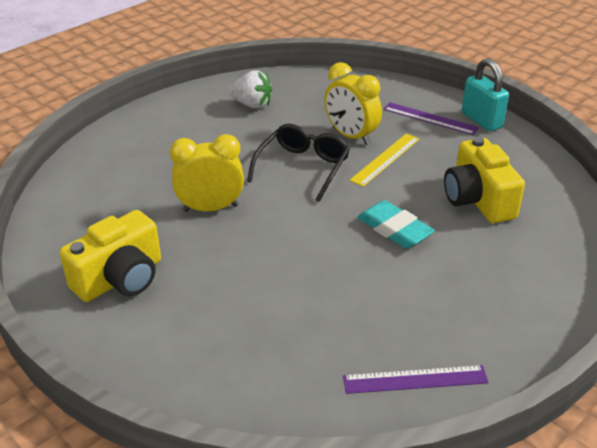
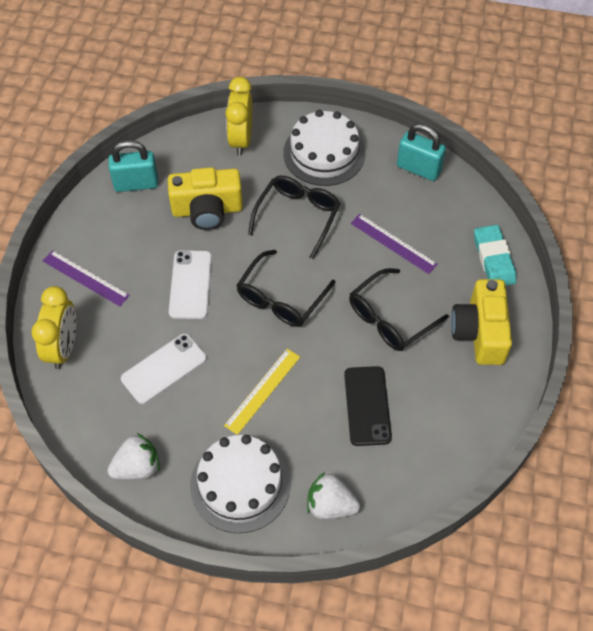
black glasses: 1 -> 3
black phone: 0 -> 1
turquoise padlock: 1 -> 2
white cake: 0 -> 2
white phone: 0 -> 2
white strawberry: 1 -> 2

